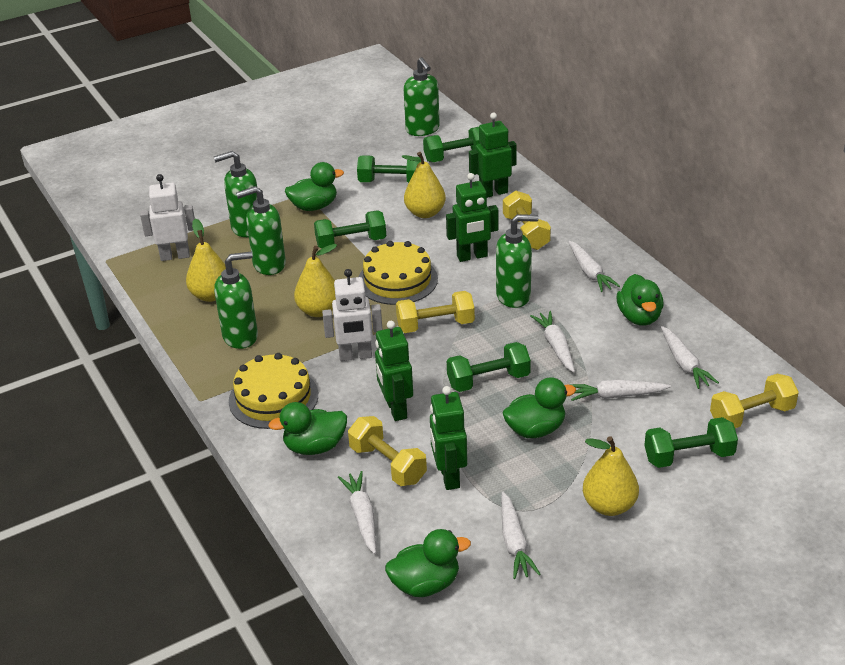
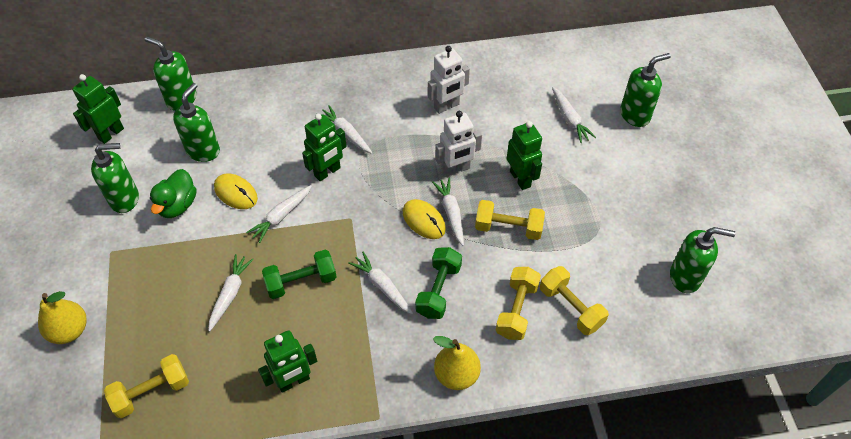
green duck: 5 -> 1
green dumbbell: 5 -> 2
yellow cake: 2 -> 0
yellow mouse: 0 -> 2
yellow pear: 4 -> 2

